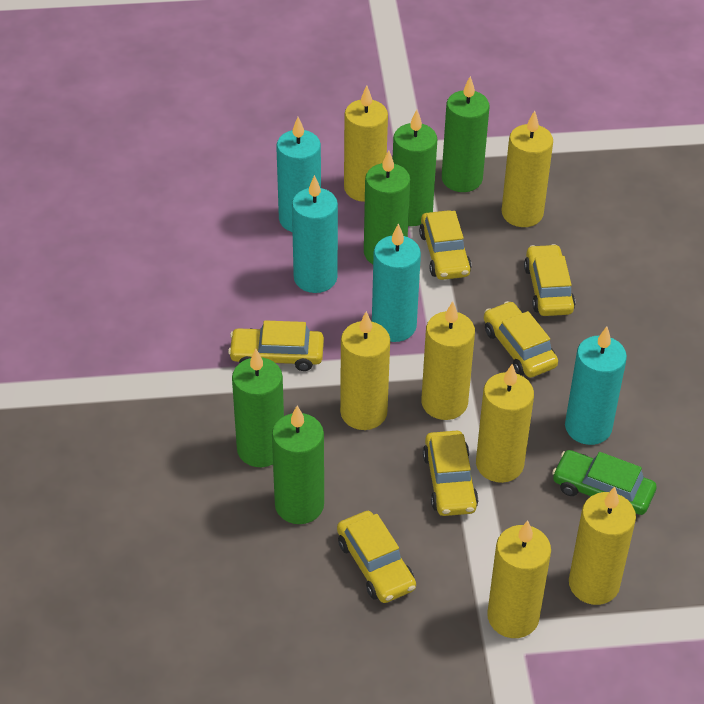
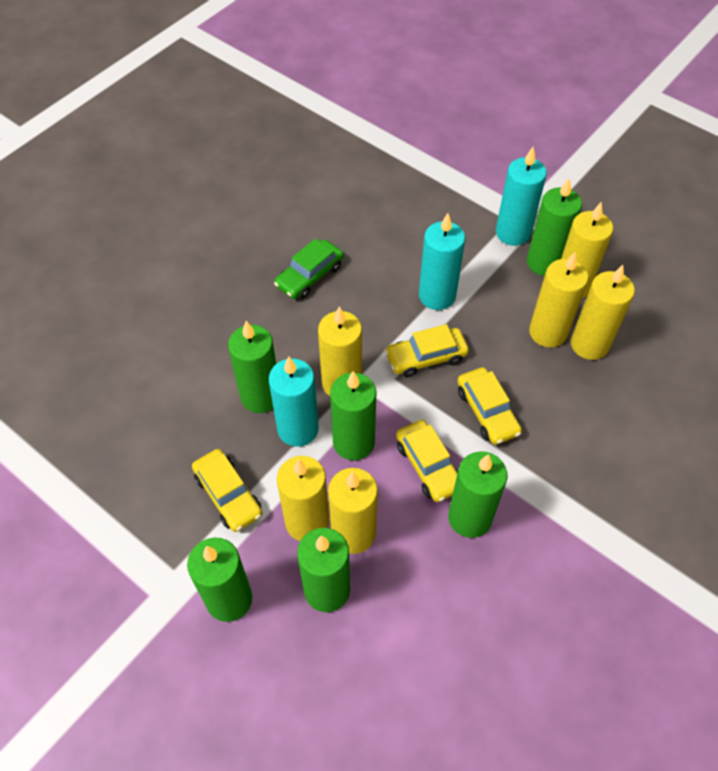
green candle: 5 -> 6
turquoise candle: 4 -> 3
yellow candle: 7 -> 6
yellow car: 6 -> 4

